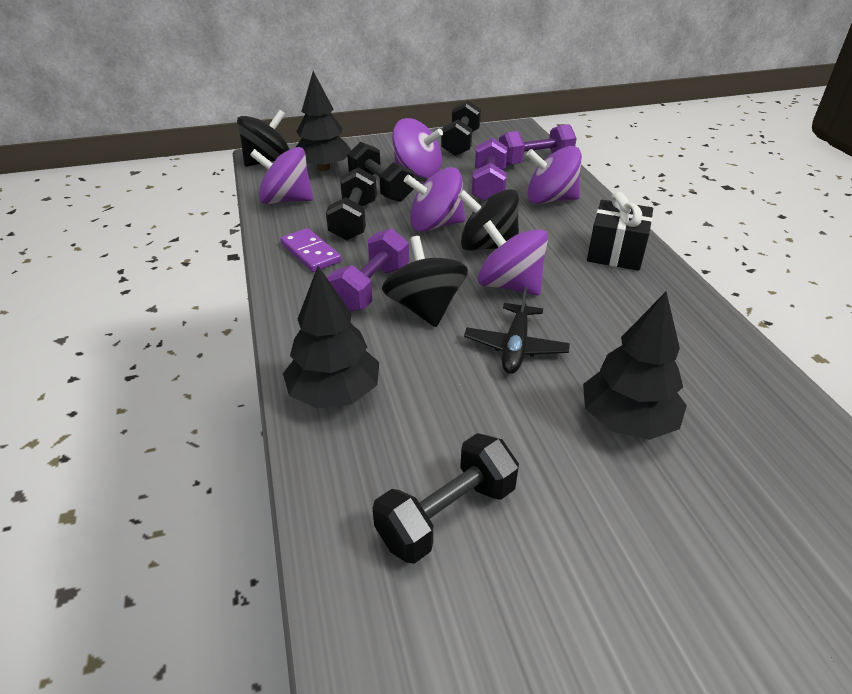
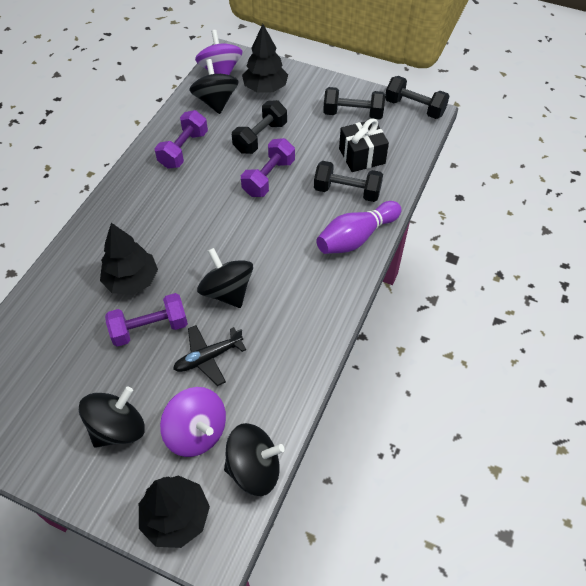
black spinning top: 3 -> 4
purple bowling pin: 0 -> 1
purple domino: 1 -> 0
purple spinning top: 5 -> 2

